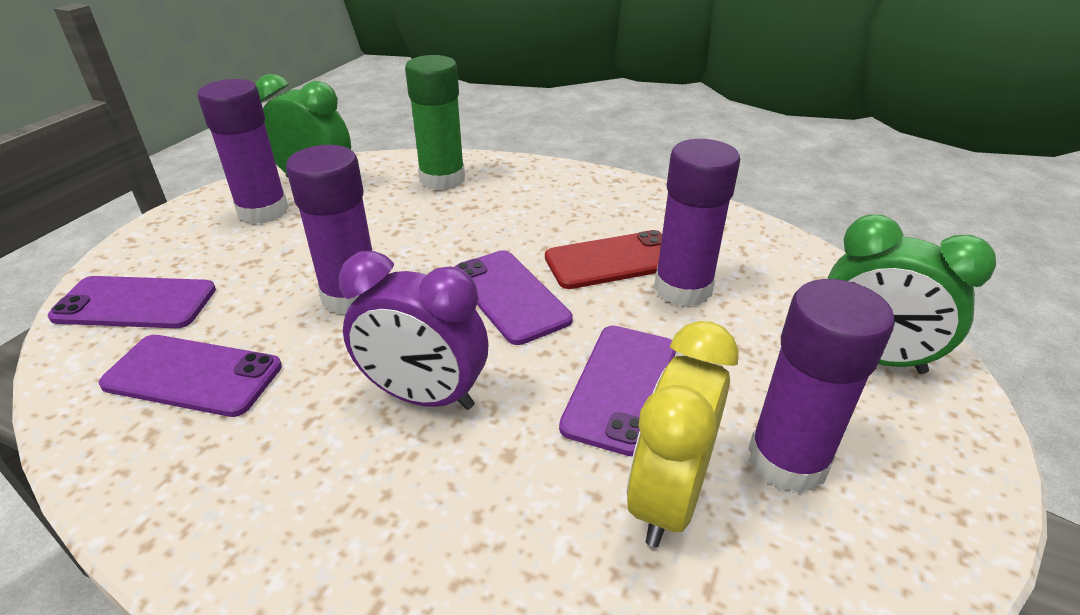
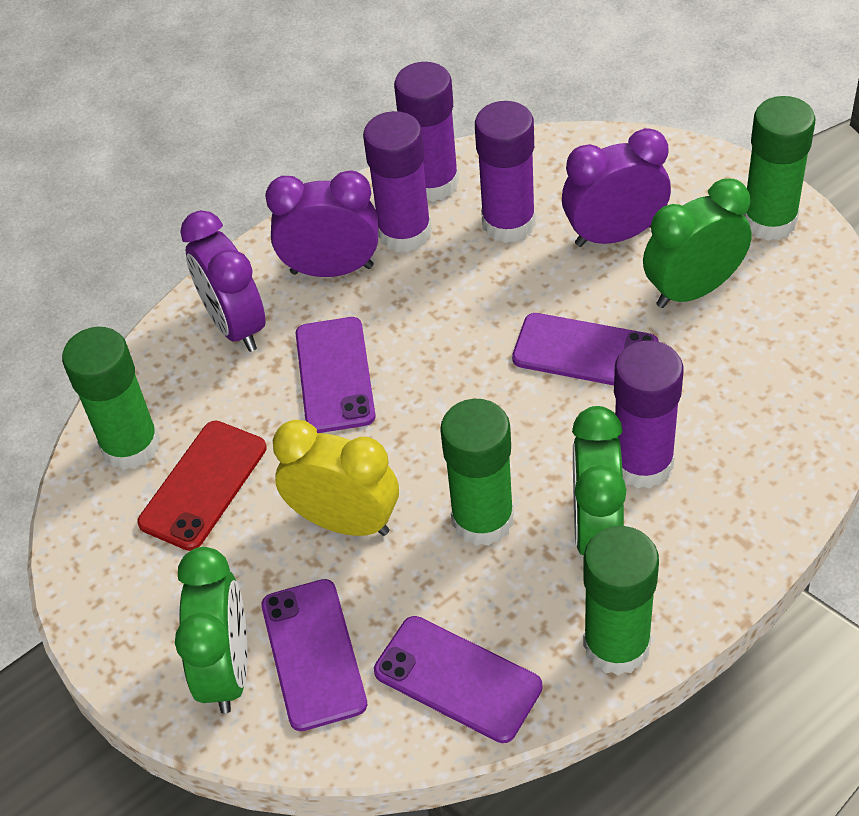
green clock: 2 -> 3
green glue stick: 1 -> 4
purple clock: 1 -> 3

